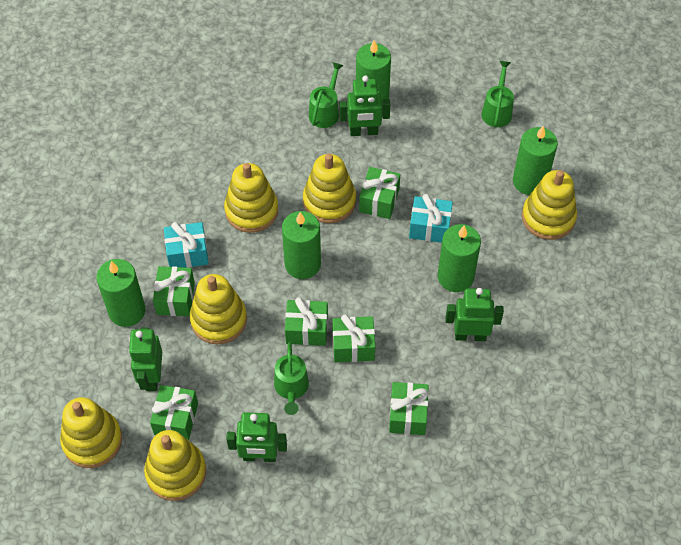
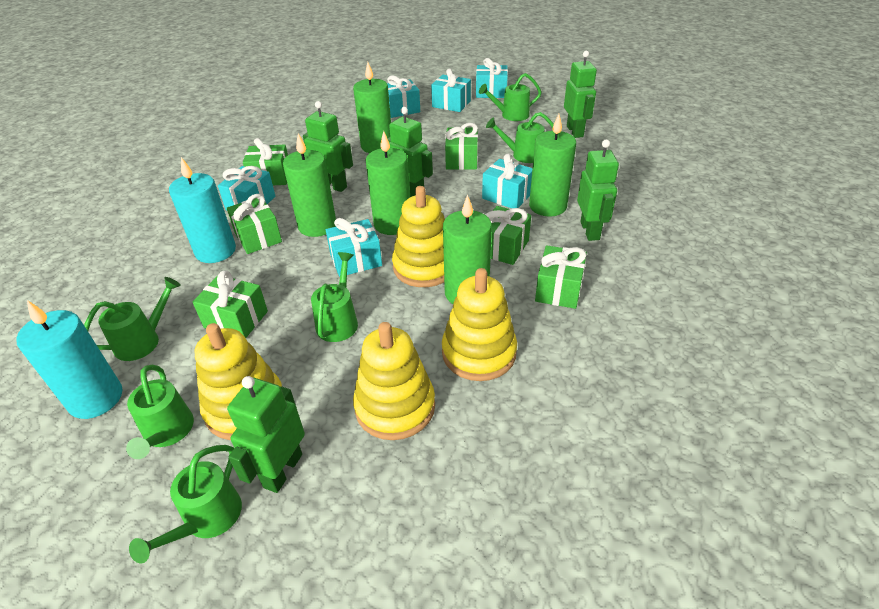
green robot: 4 -> 5
green watering can: 3 -> 6
turquoise candle: 0 -> 2
turquoise gift: 2 -> 6
yellow stacking toy: 6 -> 4

